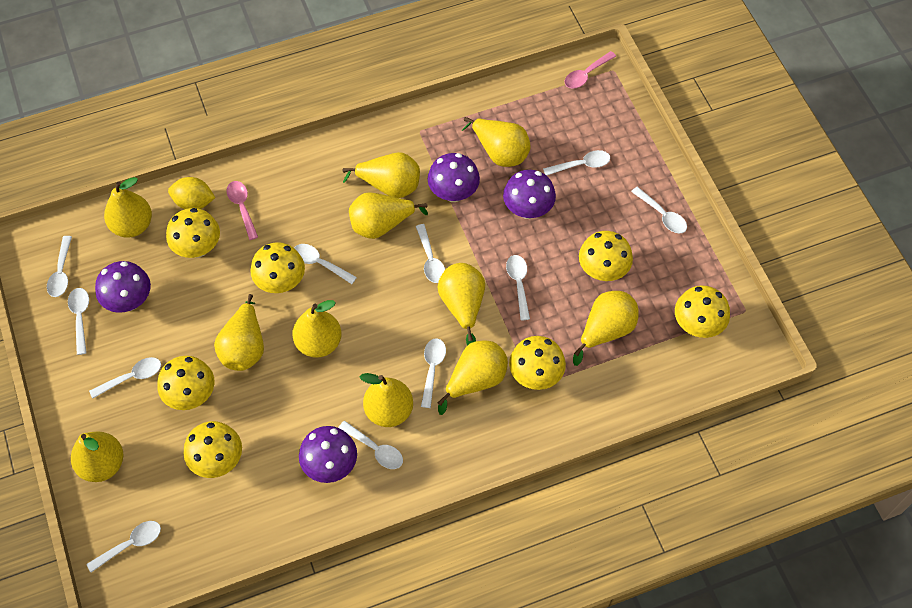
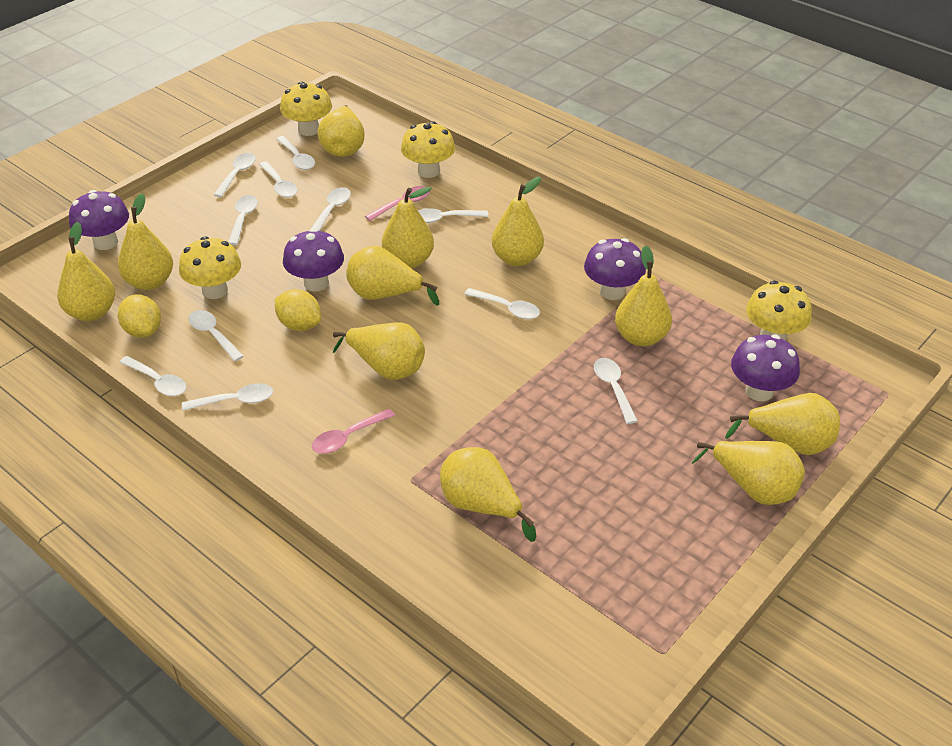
yellow lemon: 1 -> 2
yellow mushroom: 7 -> 4

